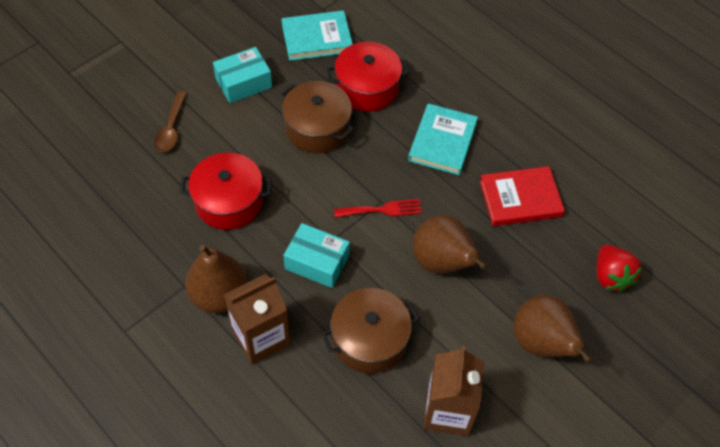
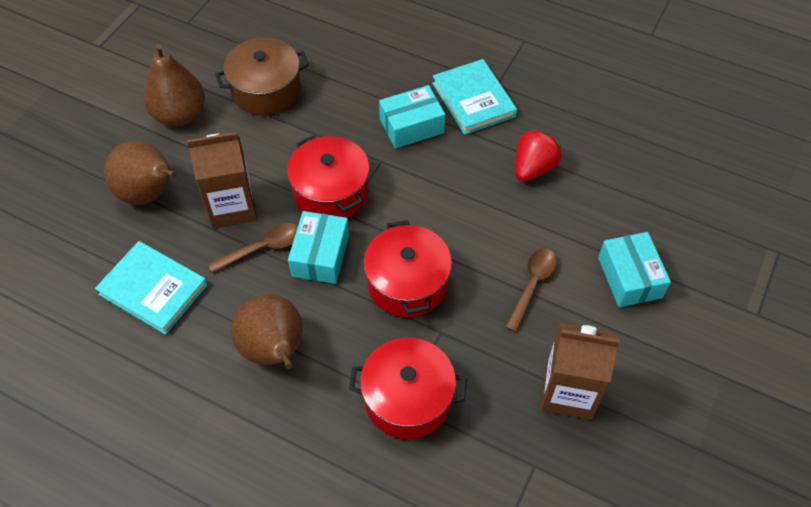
brown pot: 2 -> 1
brown spoon: 1 -> 2
red book: 1 -> 0
red fork: 1 -> 0
red pot: 2 -> 3
turquoise box: 2 -> 3

